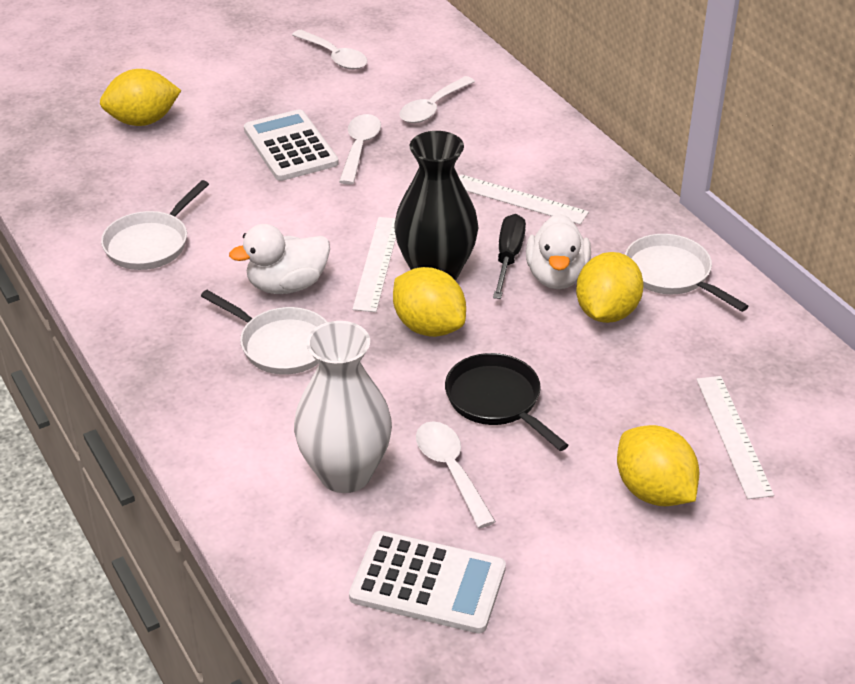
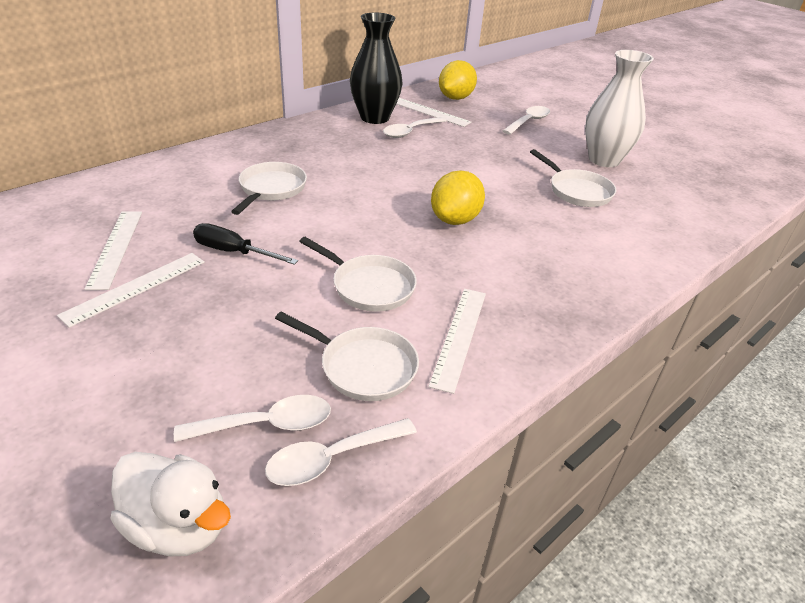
black pan: 1 -> 0
white calculator: 2 -> 0
white duck: 2 -> 1
white pan: 3 -> 4
white ruler: 3 -> 4
yellow lemon: 4 -> 2

